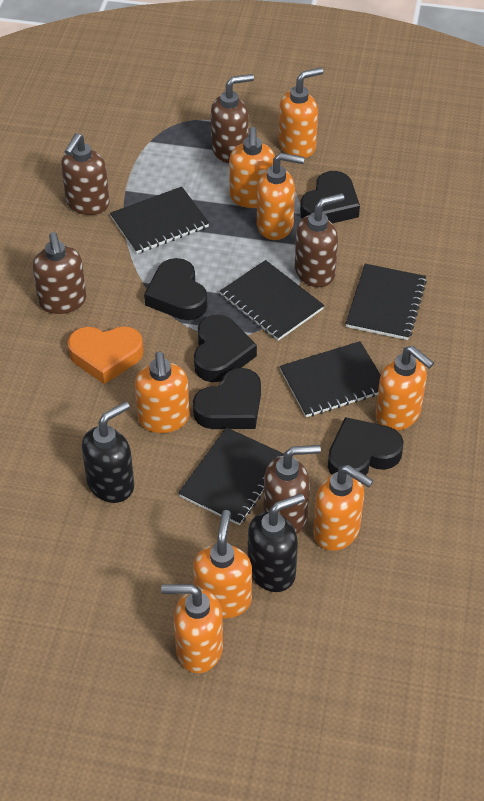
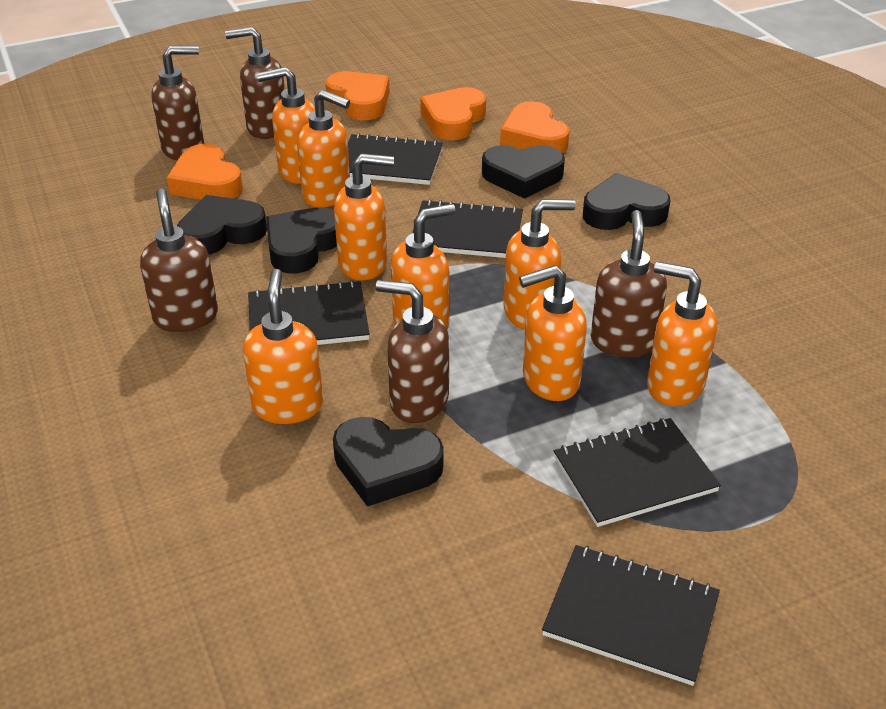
black soap dispenser: 2 -> 0
orange heart: 1 -> 4

